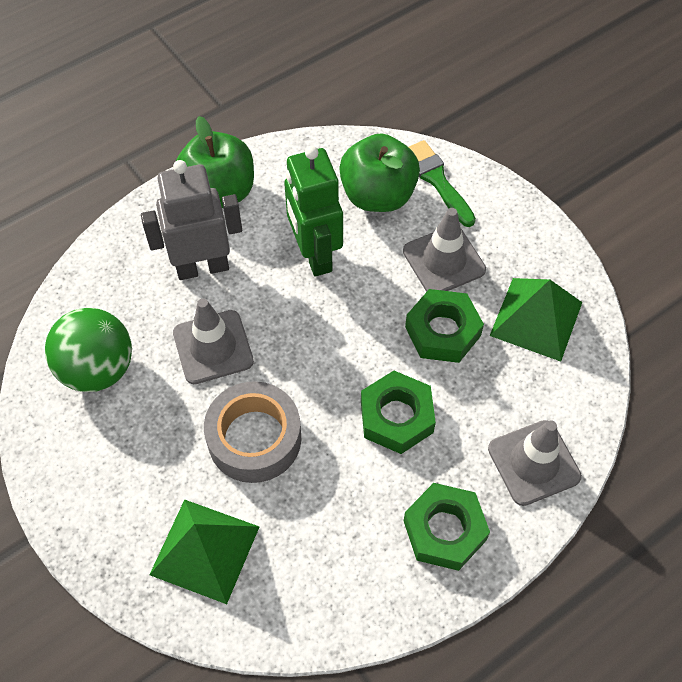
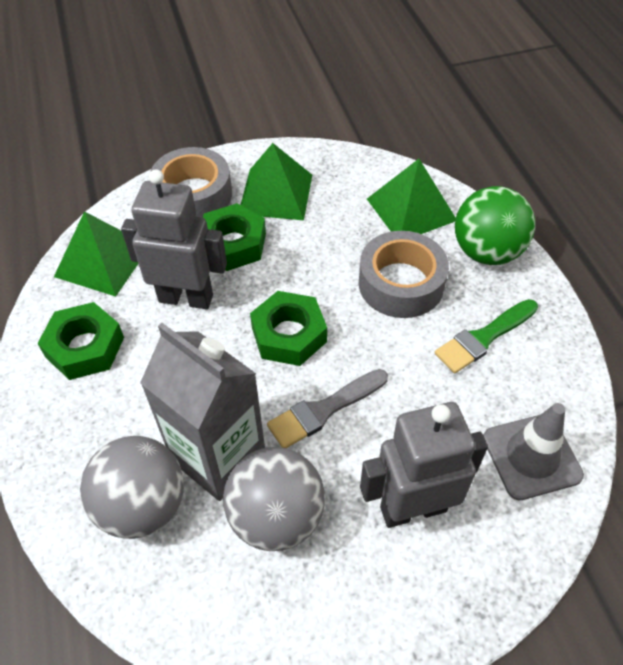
green apple: 2 -> 0
green pyramid: 2 -> 3
green robot: 1 -> 0
grey ball: 0 -> 2
grey brush: 0 -> 1
grey carton: 0 -> 1
grey robot: 1 -> 2
grey tape: 1 -> 2
grey traffic cone: 3 -> 1

